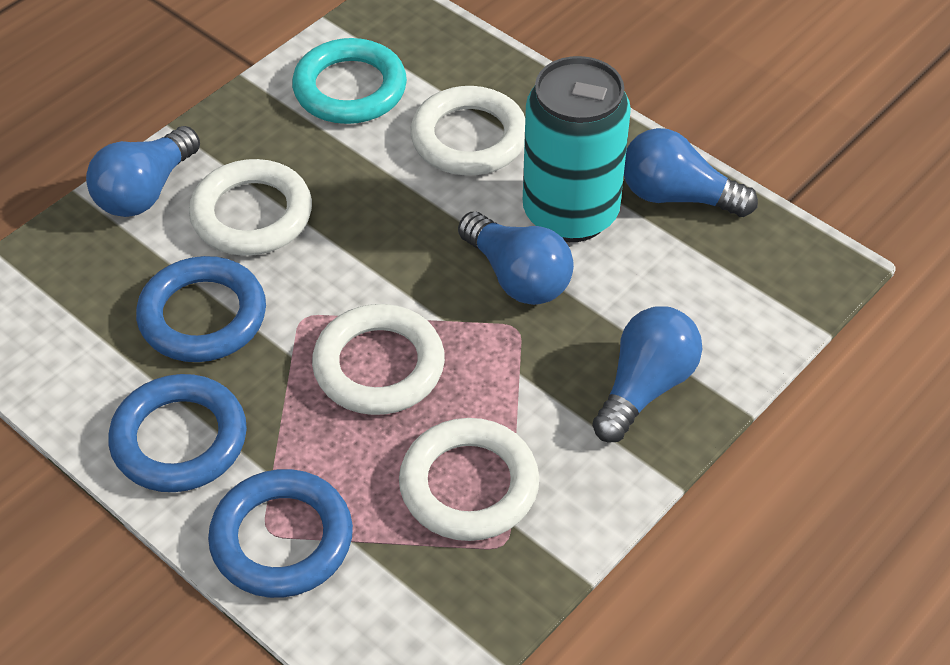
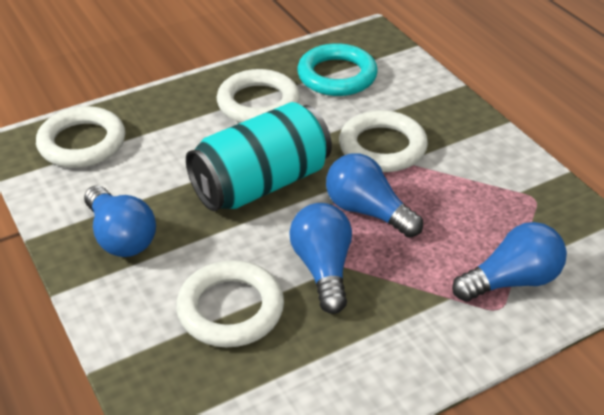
blue ring: 3 -> 0

